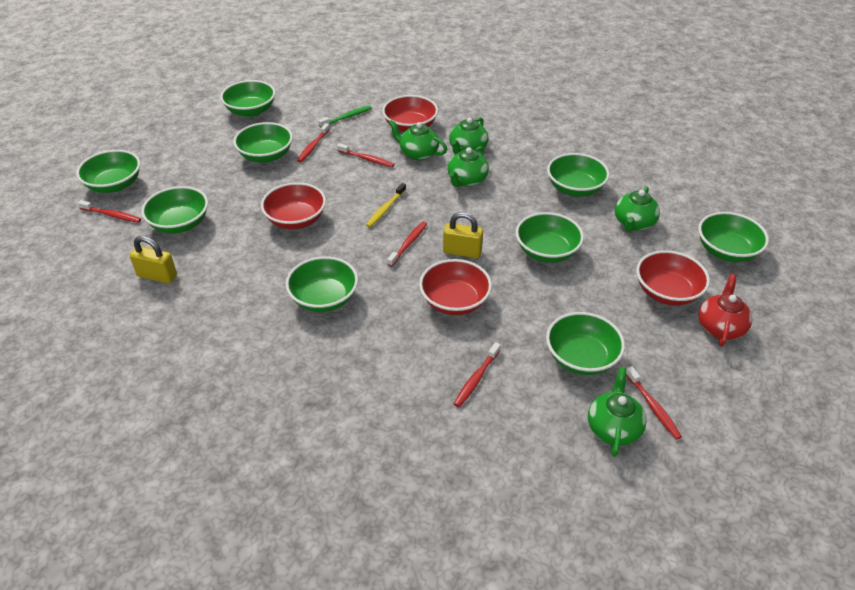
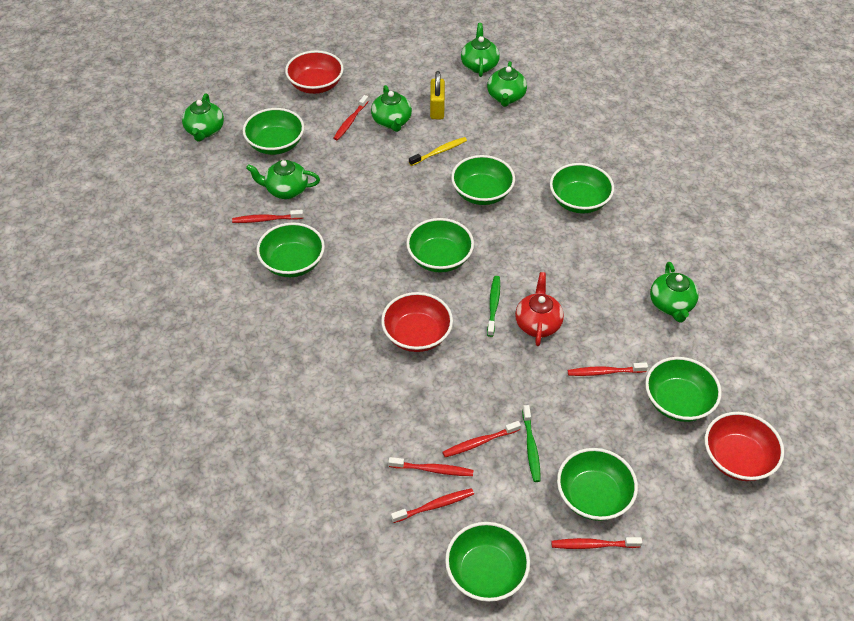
green bowl: 9 -> 8
green teapot: 5 -> 6
green toothbrush: 1 -> 2
red bowl: 4 -> 3
red toothbrush: 6 -> 7
yellow padlock: 2 -> 1

